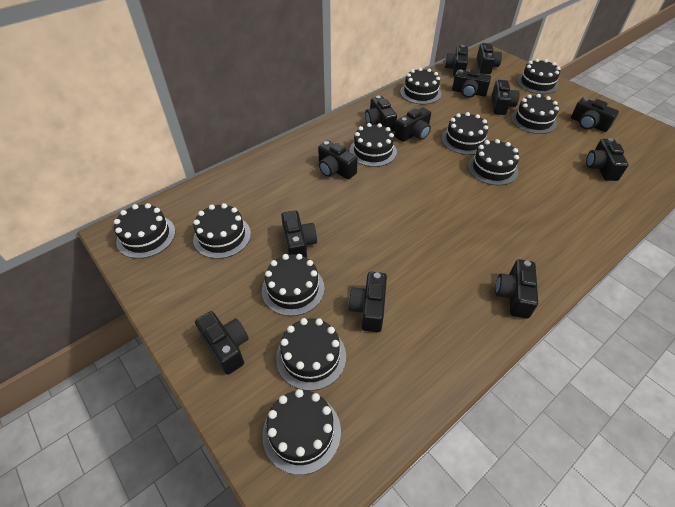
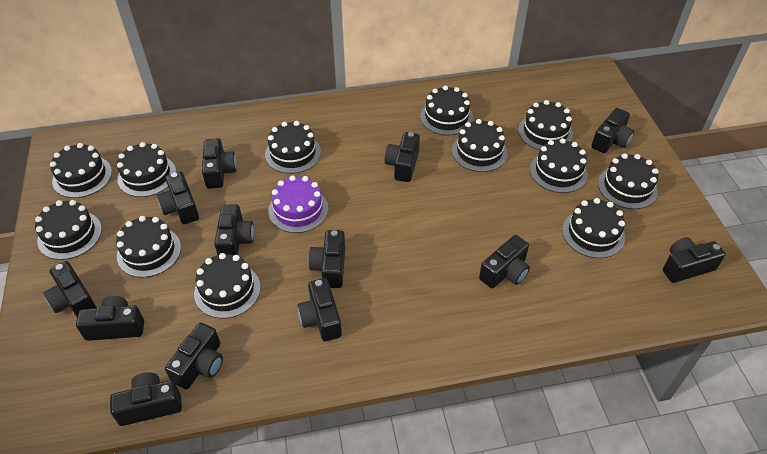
black cake: 11 -> 12
purple cake: 0 -> 1

